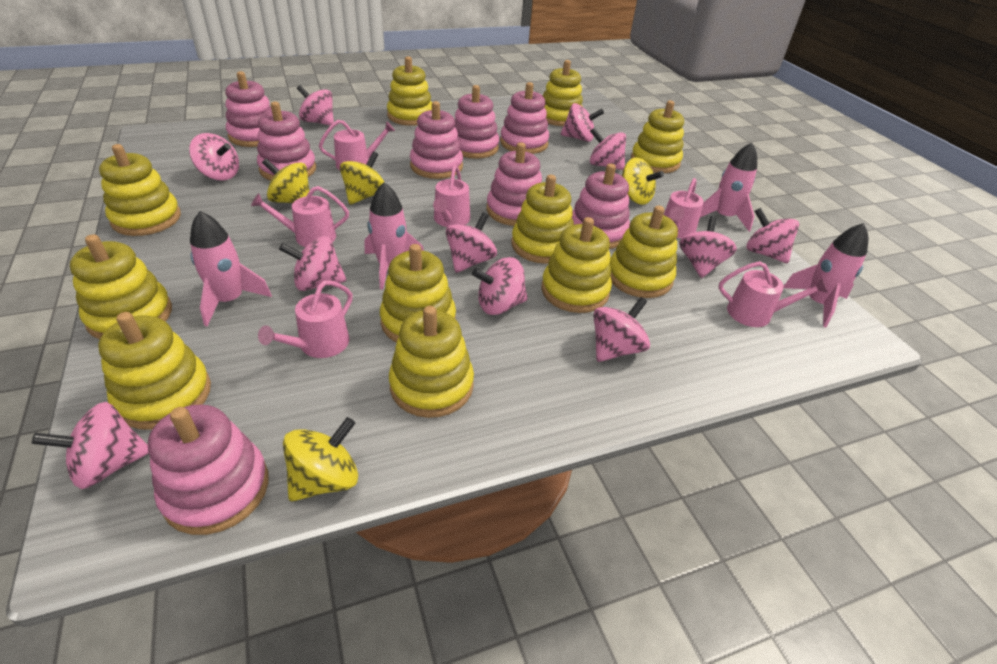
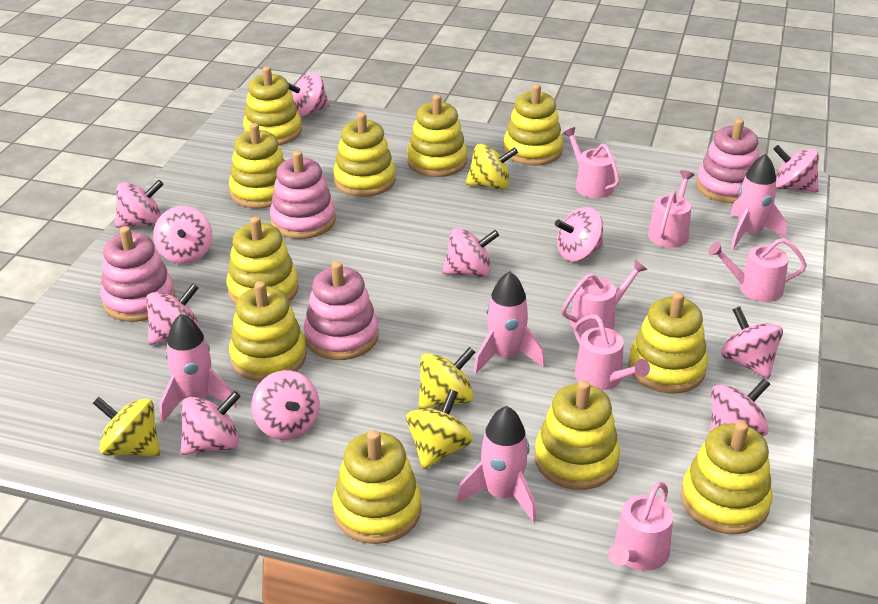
pink stacking toy: 8 -> 4

